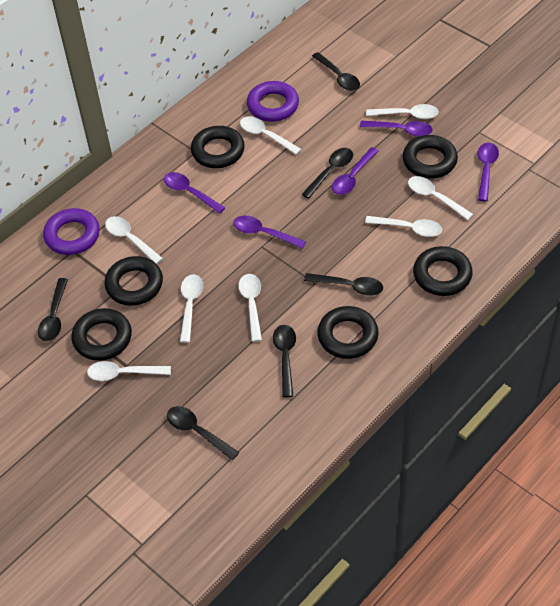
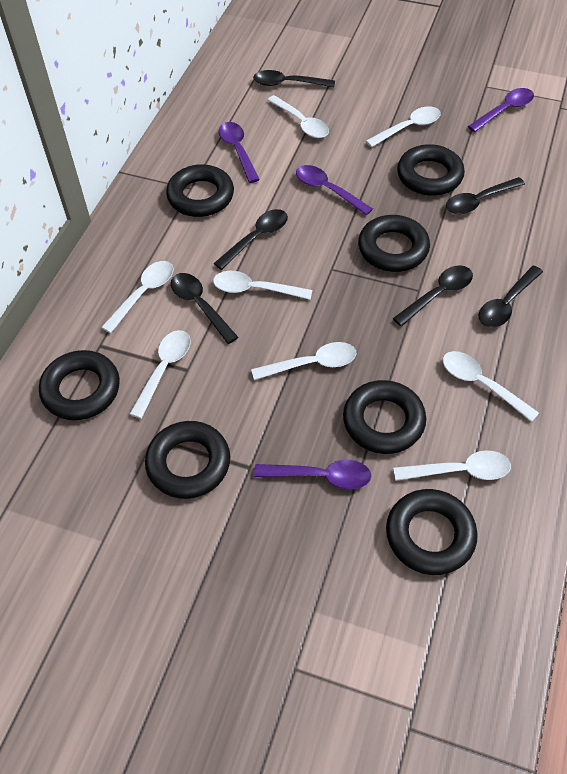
black ring: 6 -> 7
purple ring: 2 -> 0
purple spoon: 5 -> 4

